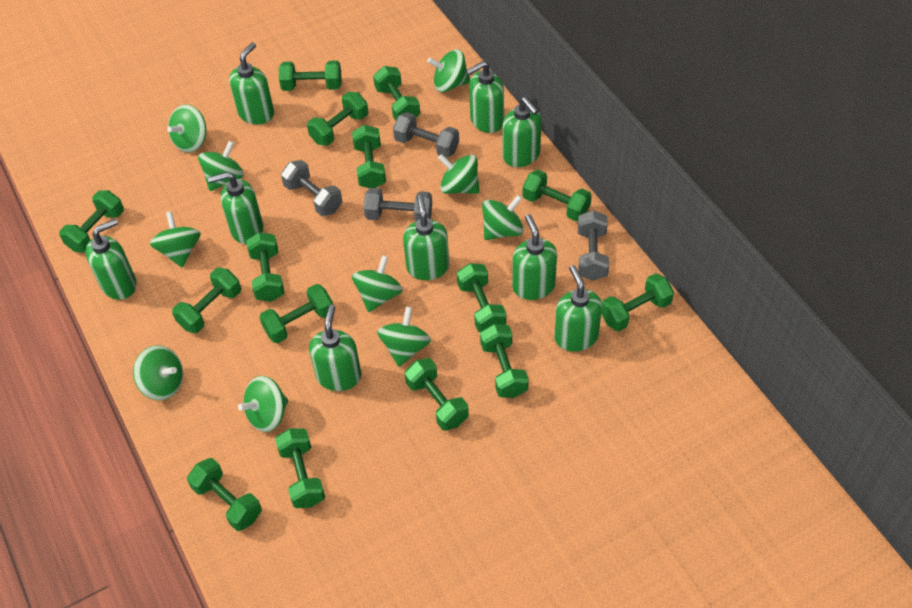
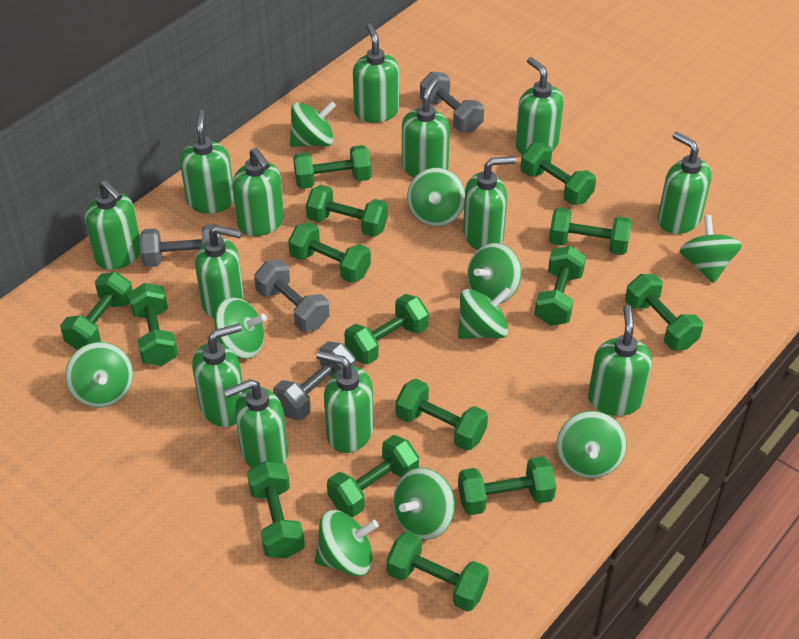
green soap dispenser: 9 -> 13

